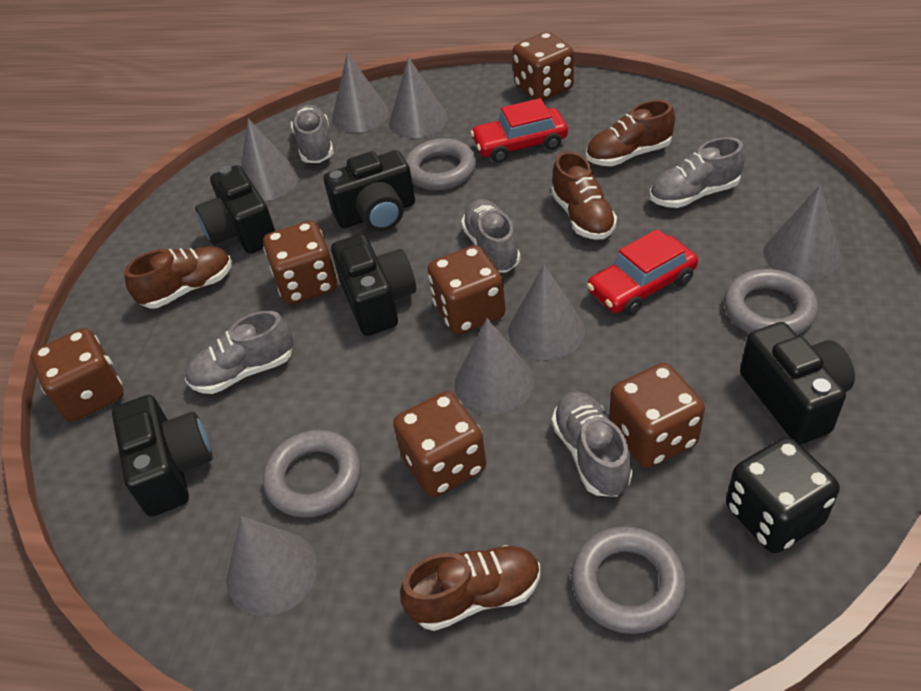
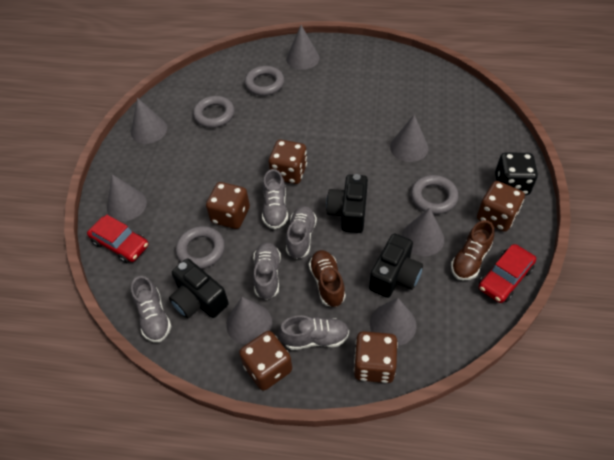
black camera: 5 -> 3
brown dice: 6 -> 5
brown shoe: 4 -> 2

